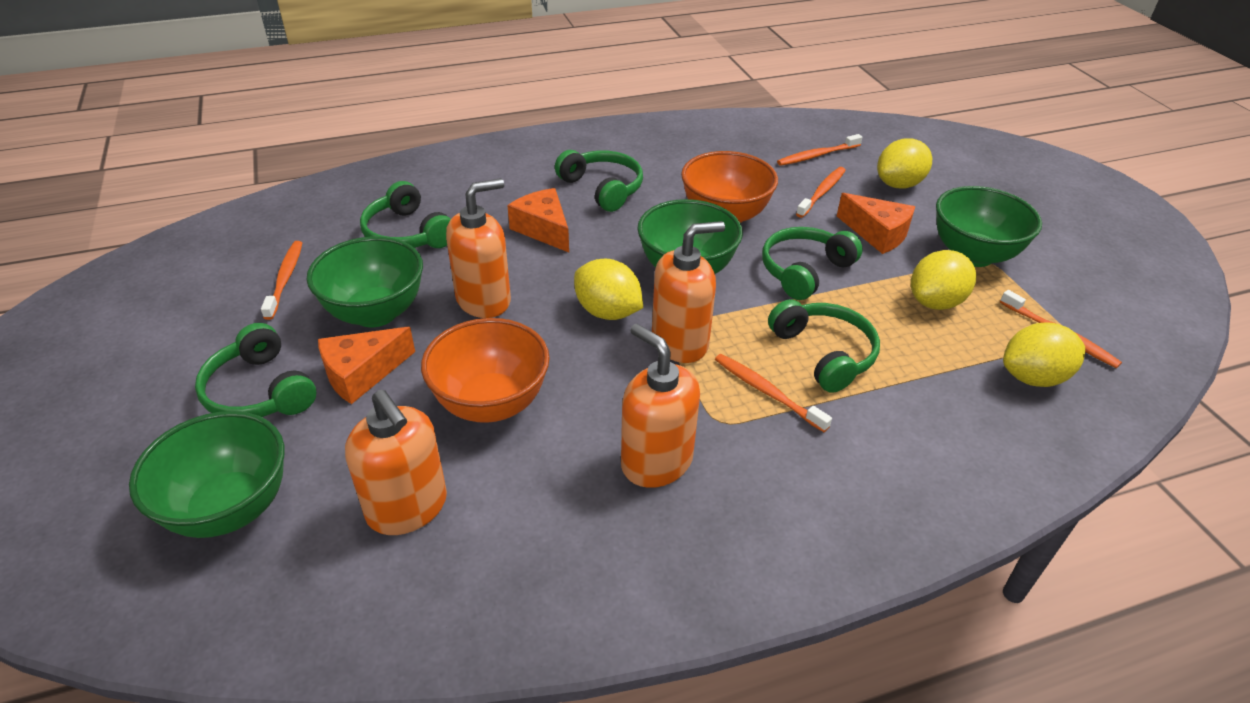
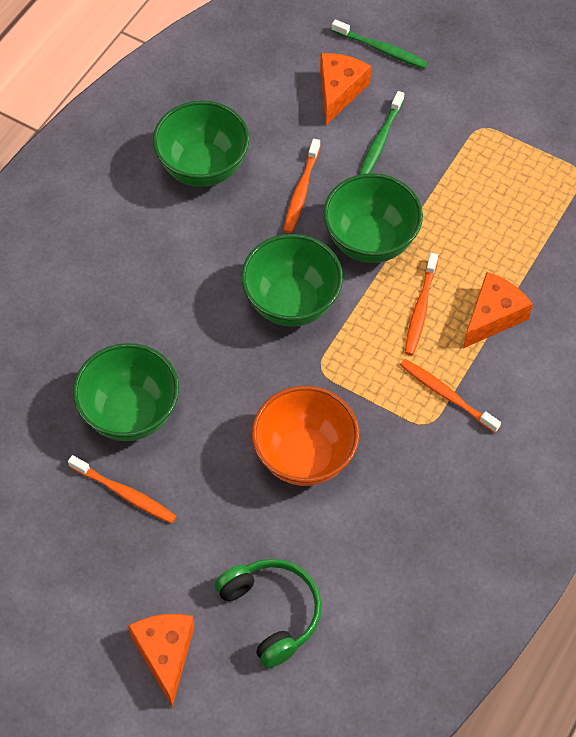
green headphones: 5 -> 1
green toothbrush: 0 -> 2
orange bowl: 2 -> 1
orange soap dispenser: 4 -> 0
orange toothbrush: 5 -> 4
yellow lemon: 4 -> 0

